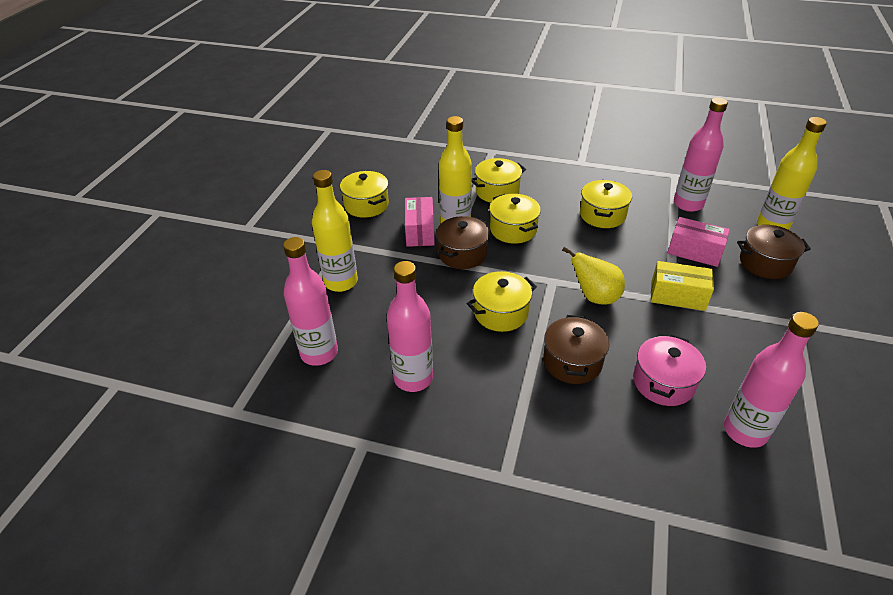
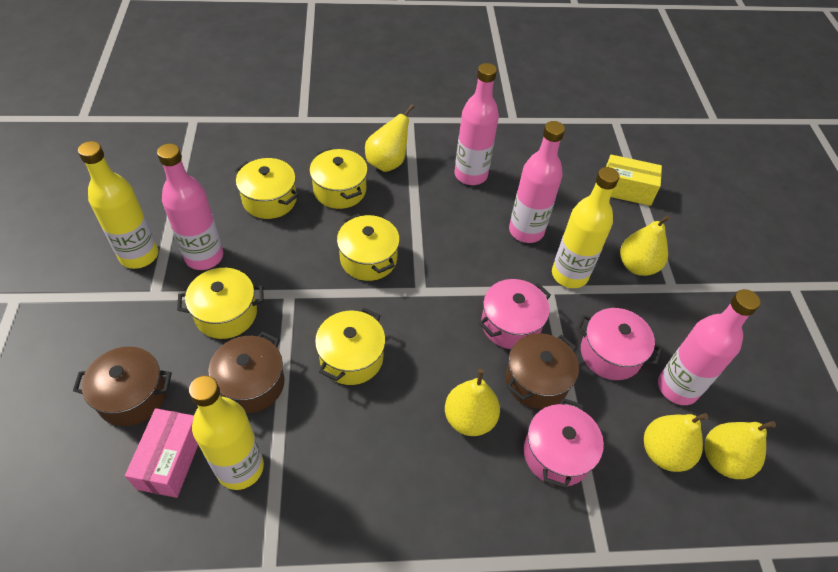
pink box: 2 -> 1
pink pot: 1 -> 3
yellow pear: 1 -> 5

